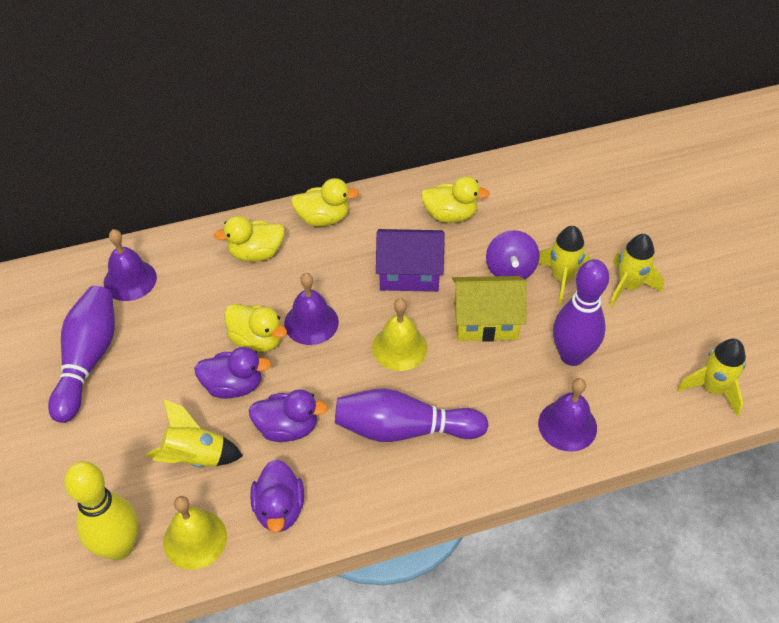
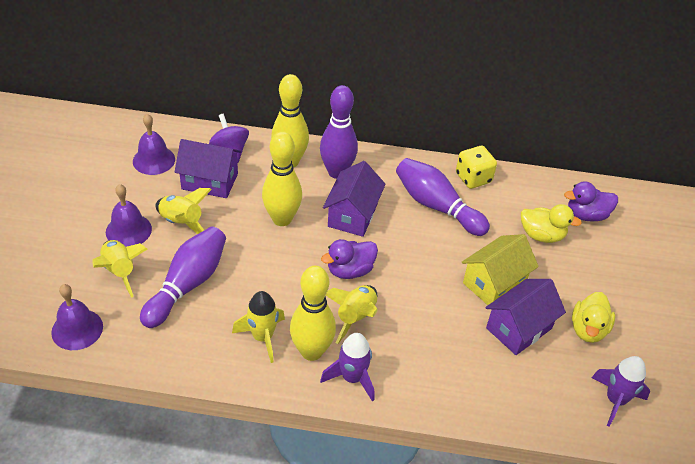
purple duck: 3 -> 2
purple house: 1 -> 3
purple rocket: 0 -> 2
yellow bell: 2 -> 0
yellow bowling pin: 1 -> 3
yellow dice: 0 -> 1
yellow duck: 4 -> 2

